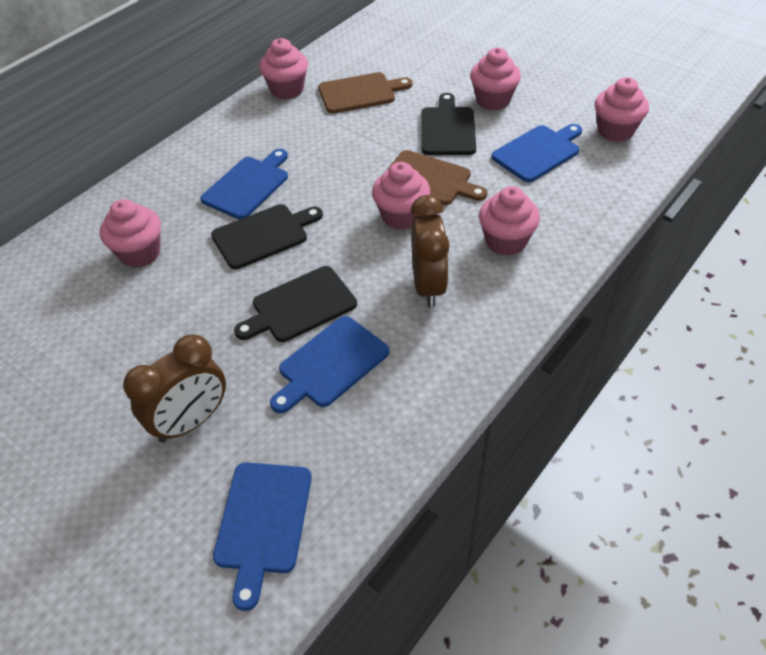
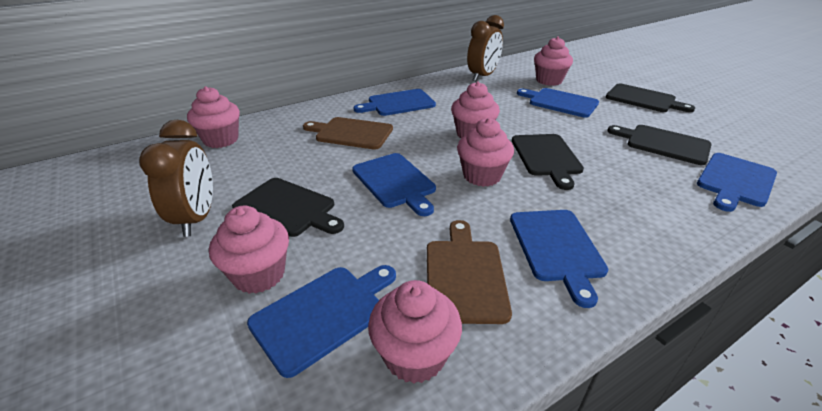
black cutting board: 3 -> 4
blue cutting board: 4 -> 6

